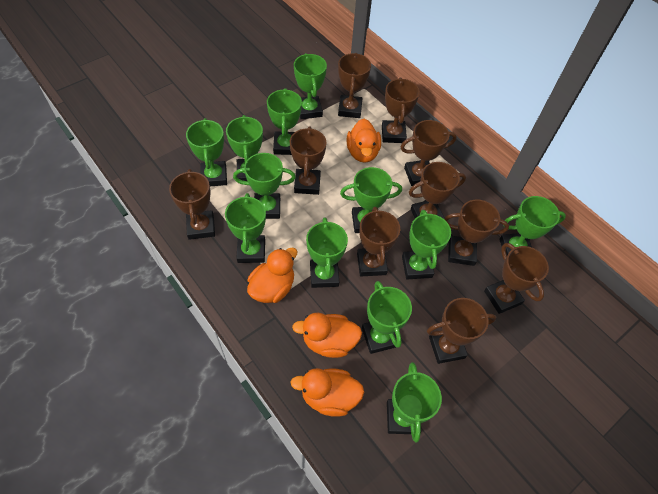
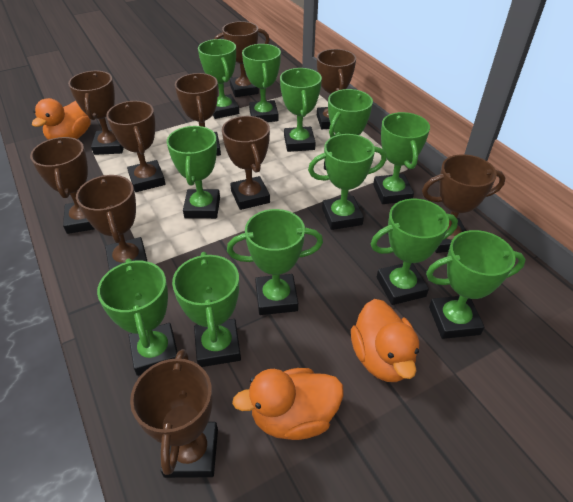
orange duck: 4 -> 3

